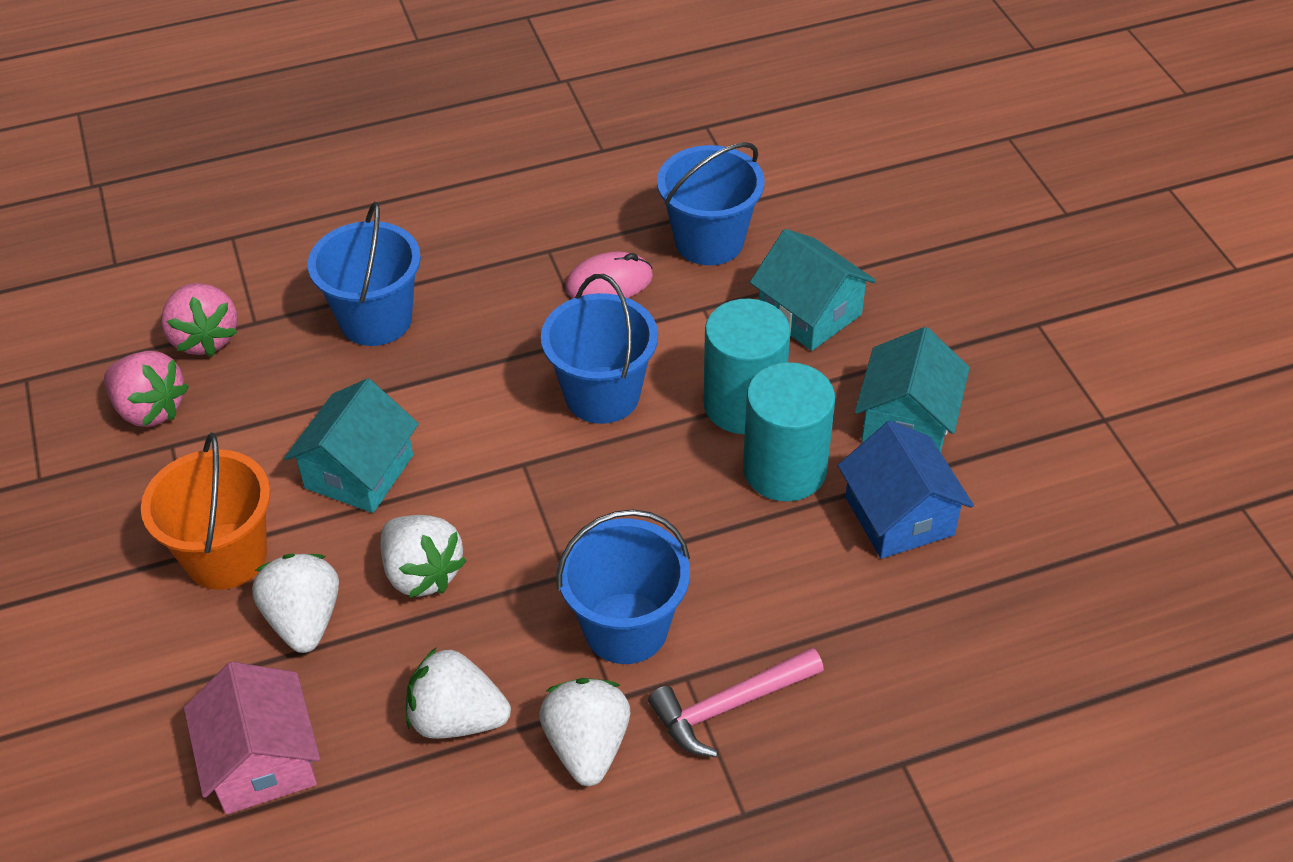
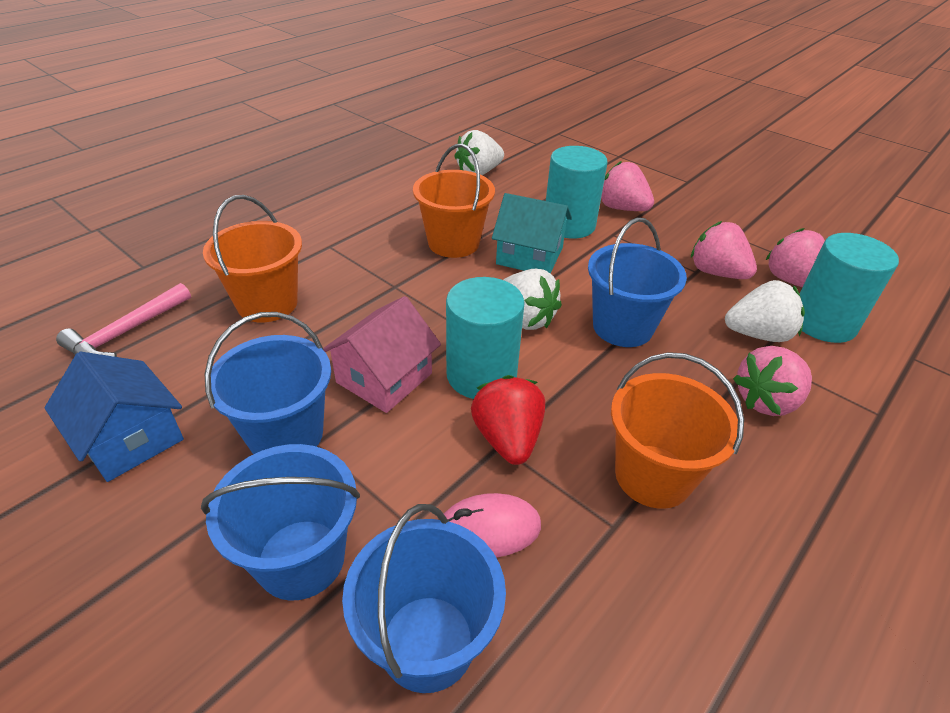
orange bucket: 1 -> 3
pink strawberry: 2 -> 4
red strawberry: 0 -> 1
turquoise cylinder: 2 -> 3
turquoise house: 3 -> 1
white strawberry: 4 -> 3

